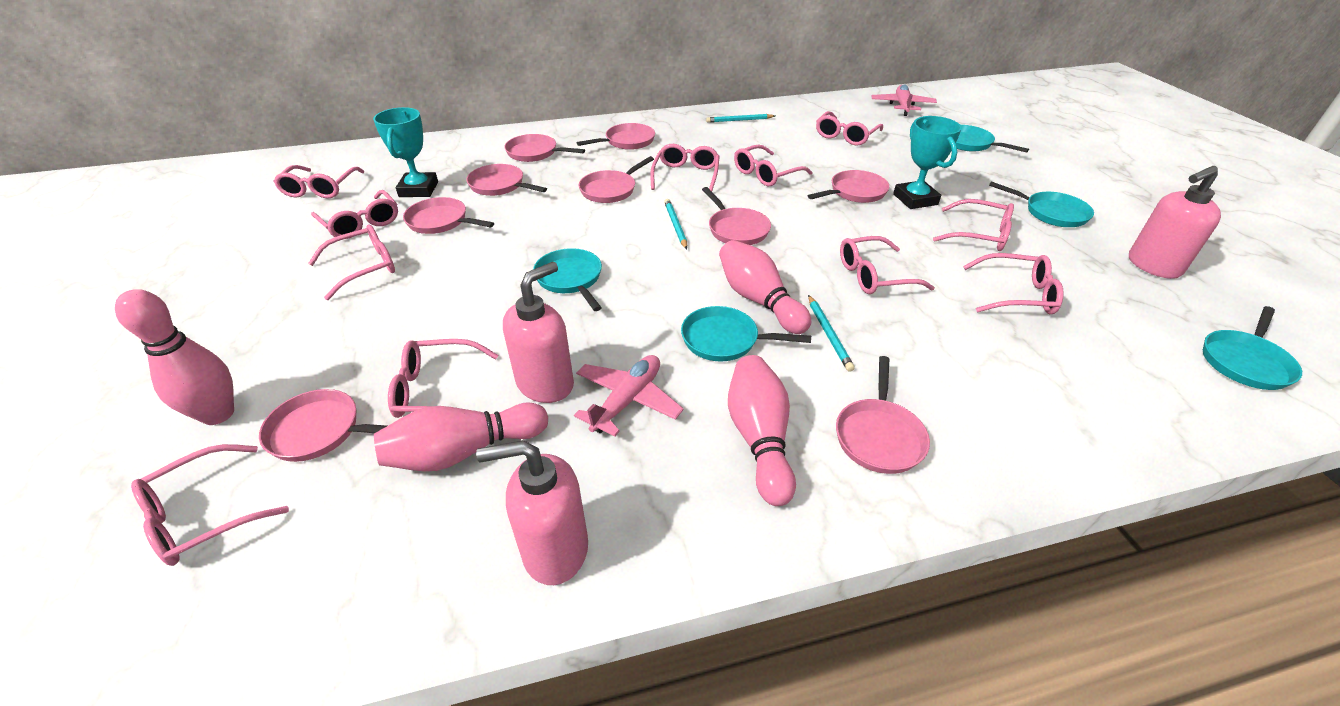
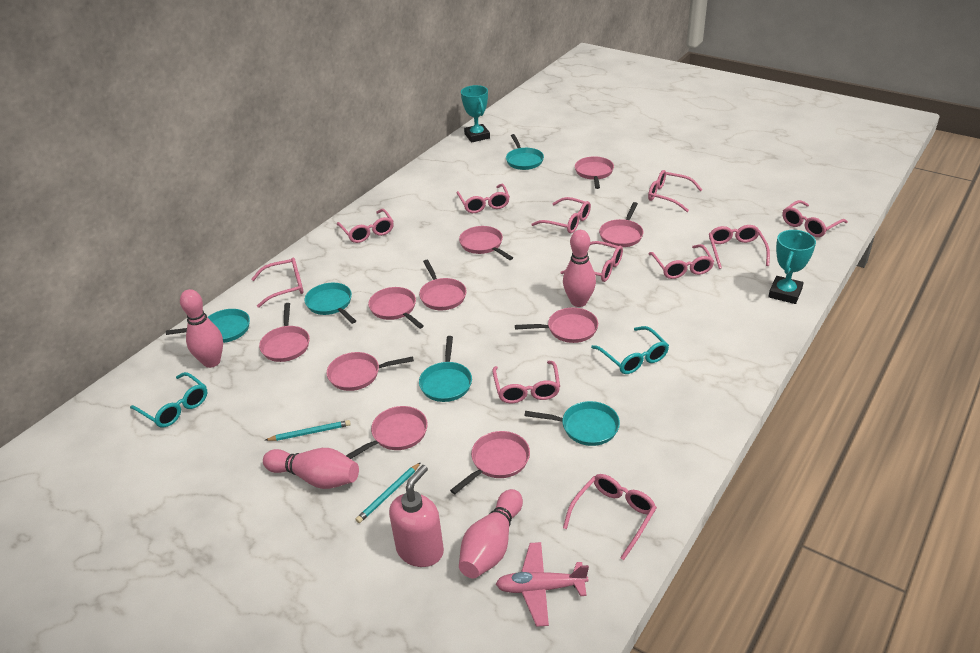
pink pan: 9 -> 10
pink plane: 2 -> 1
pink soap dispenser: 3 -> 1
turquoise glasses: 0 -> 2
turquoise pencil: 3 -> 2

